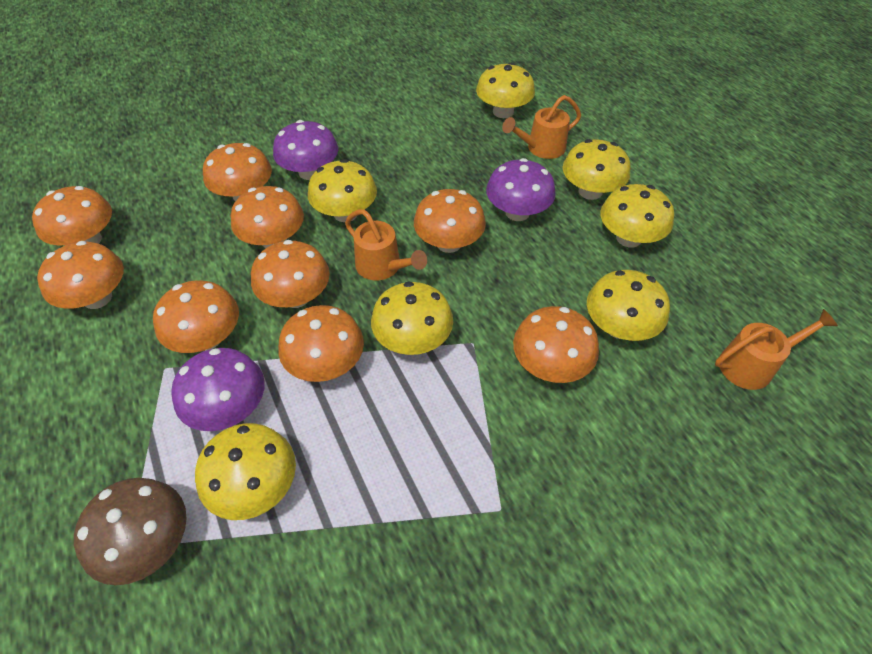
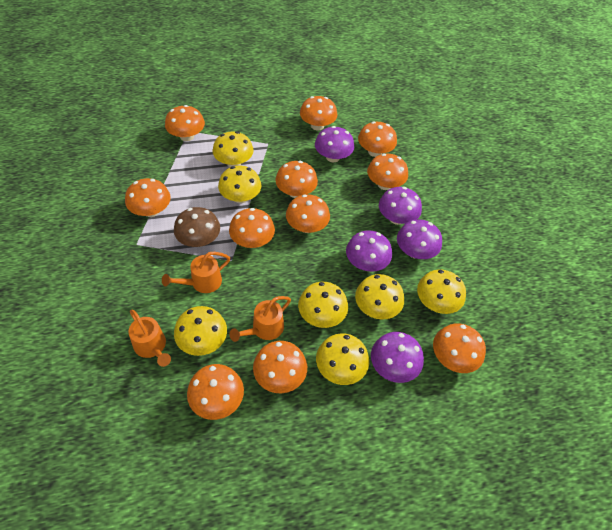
orange mushroom: 9 -> 11
purple mushroom: 3 -> 5

